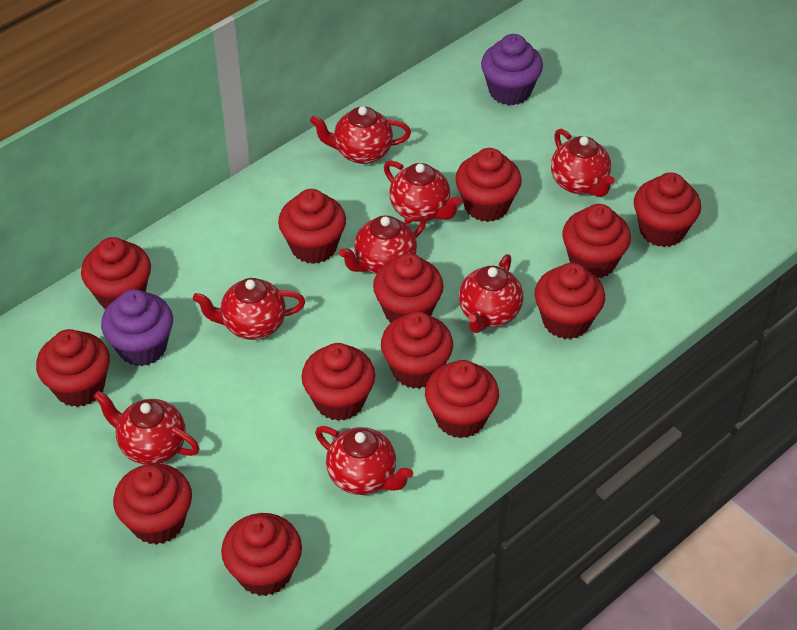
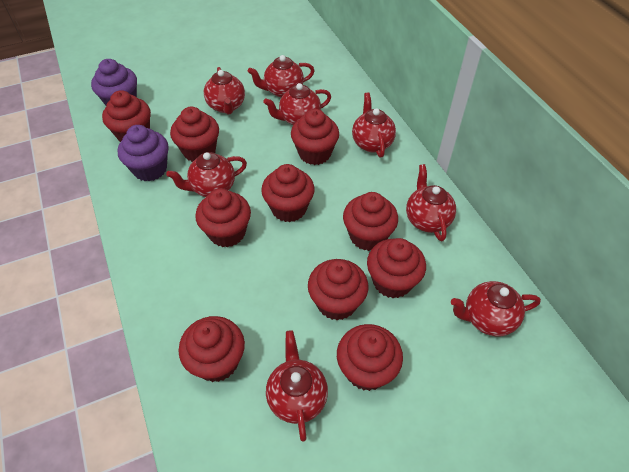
red cupcake: 13 -> 10

